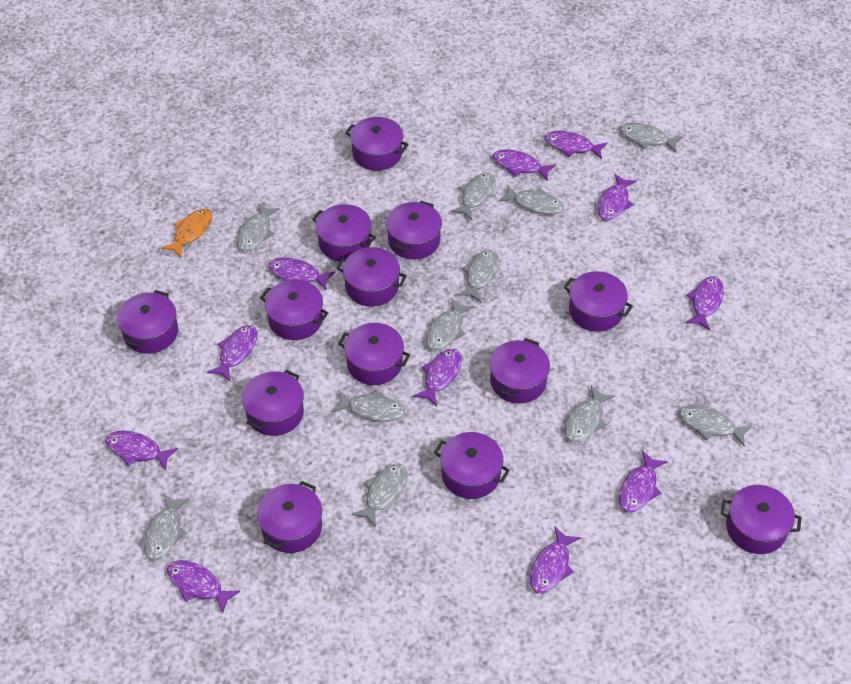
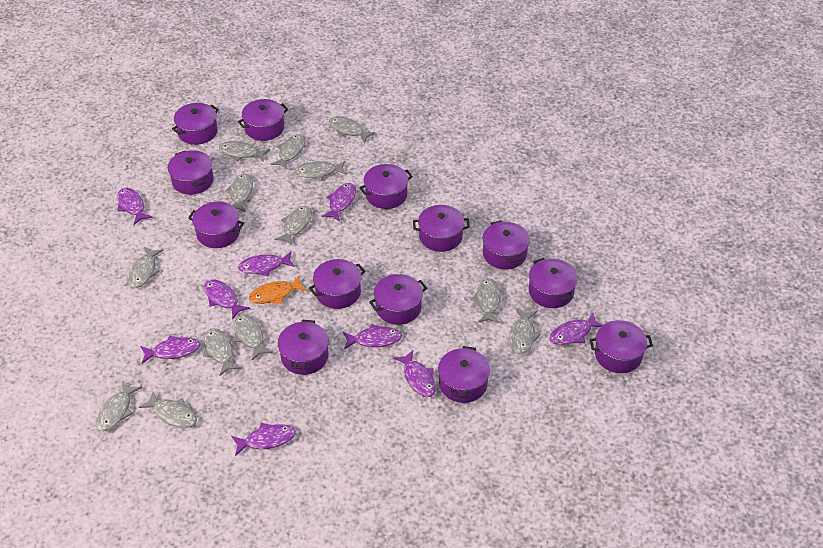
grey fish: 11 -> 13
purple fish: 11 -> 9

